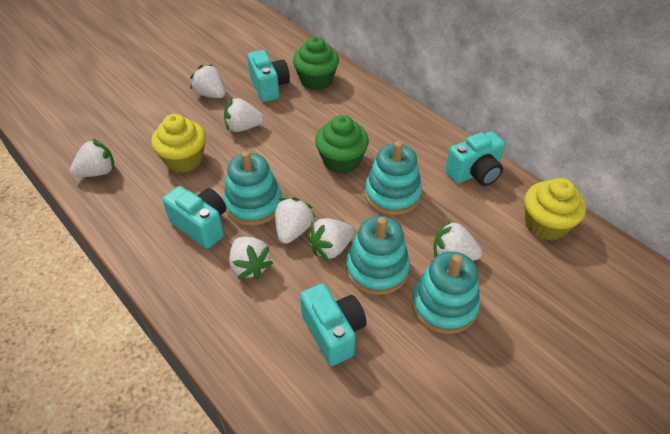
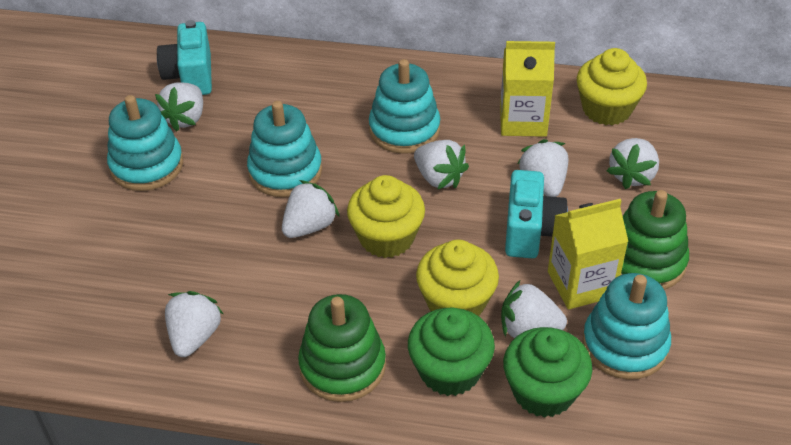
green stacking toy: 0 -> 2
turquoise camera: 4 -> 2
yellow carton: 0 -> 2
yellow cupcake: 2 -> 3

